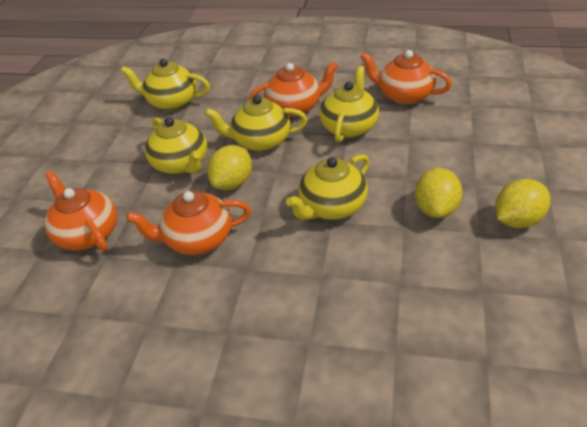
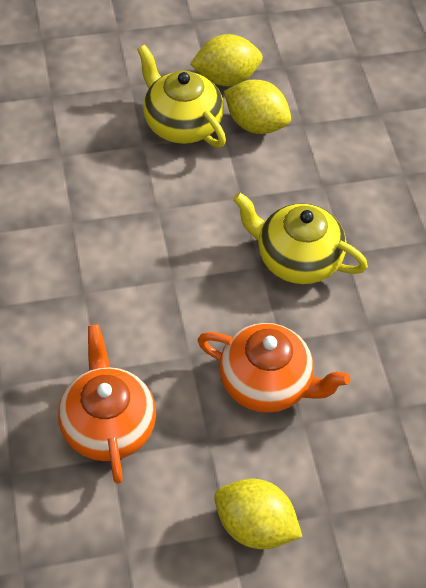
orange teapot: 4 -> 2
yellow teapot: 5 -> 2

